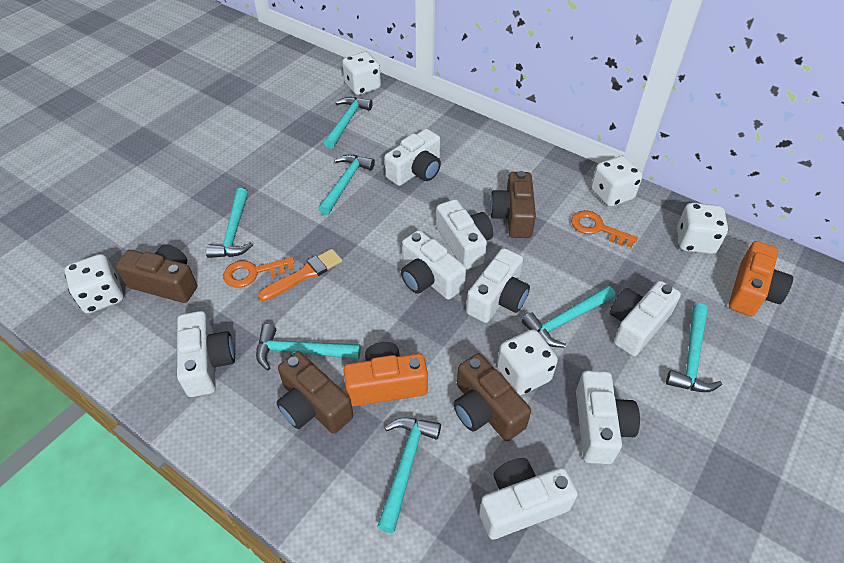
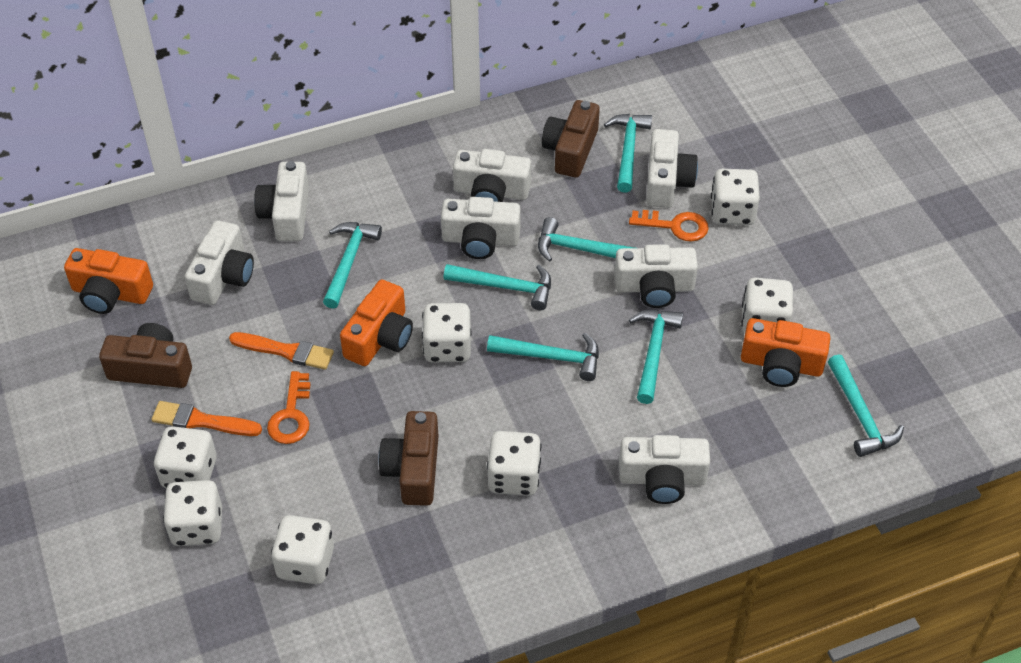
brown camera: 4 -> 3
orange brush: 1 -> 2
orange camera: 2 -> 3
white camera: 8 -> 7
white dice: 5 -> 7

